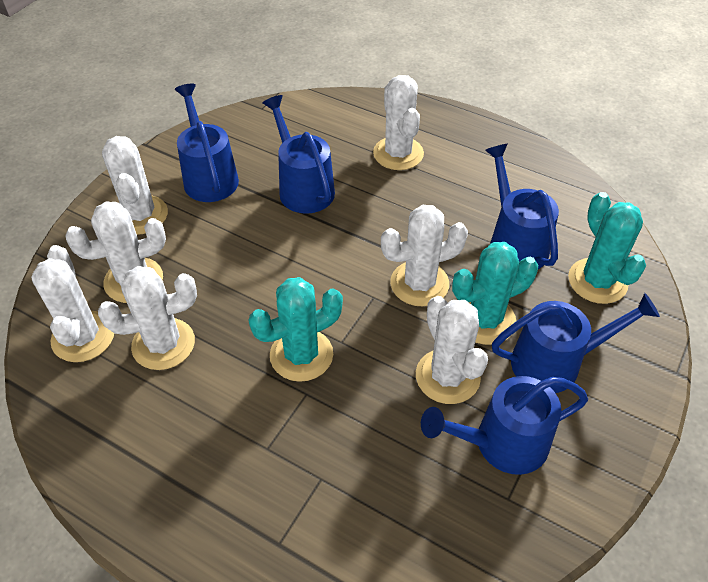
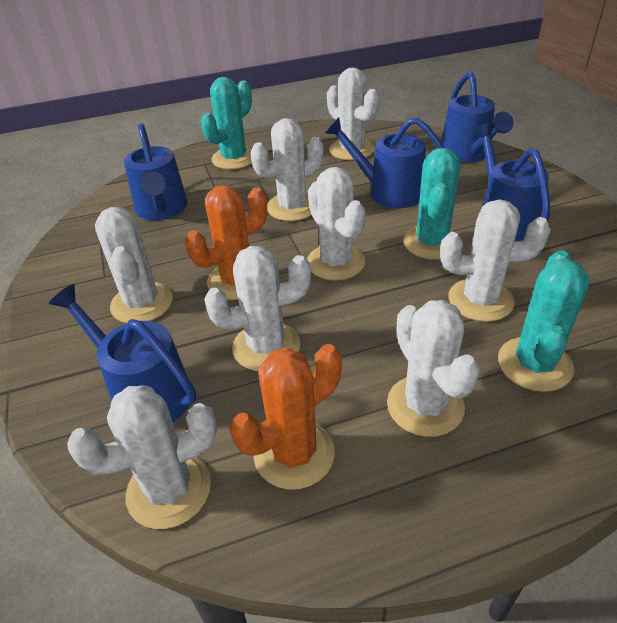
orange cactus: 0 -> 2
white cactus: 7 -> 8

